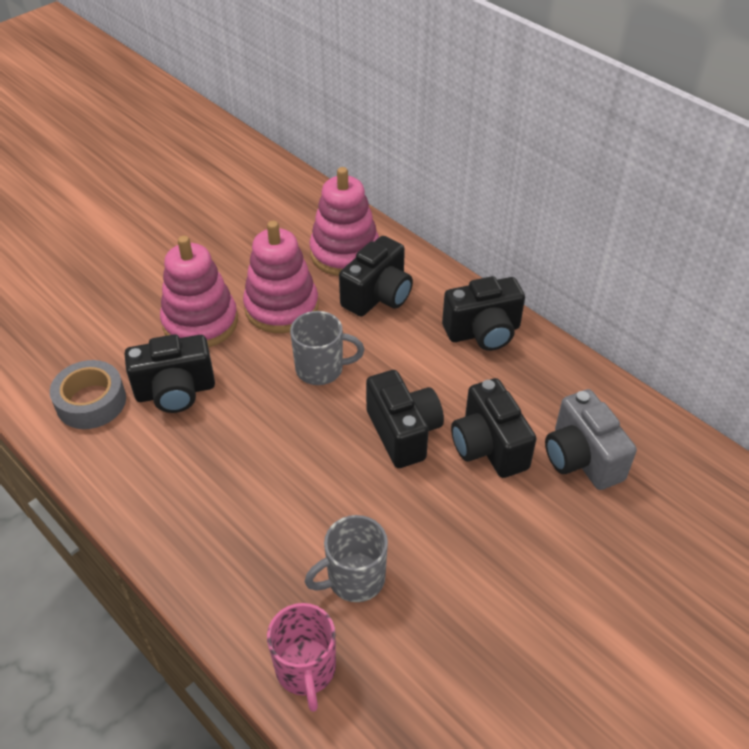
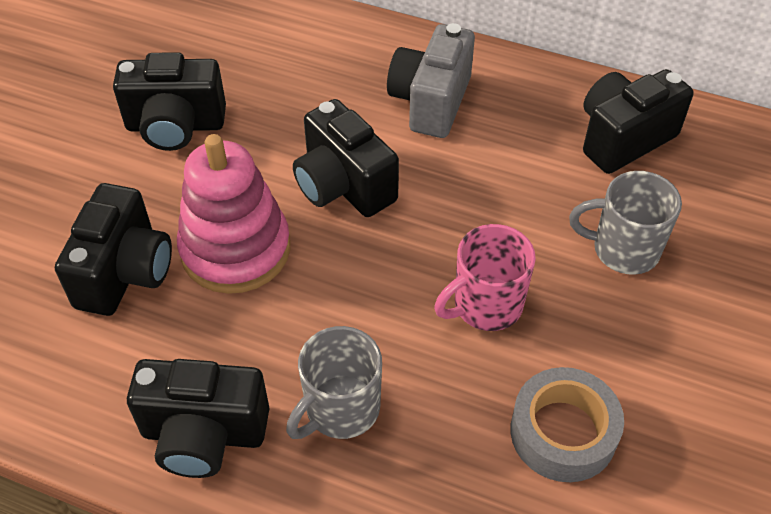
pink stacking toy: 3 -> 1

